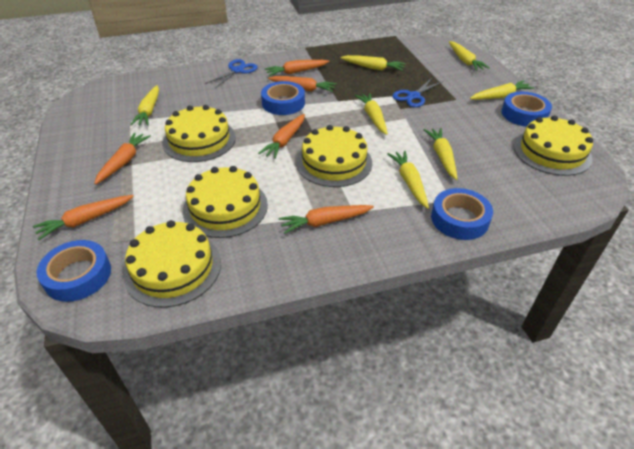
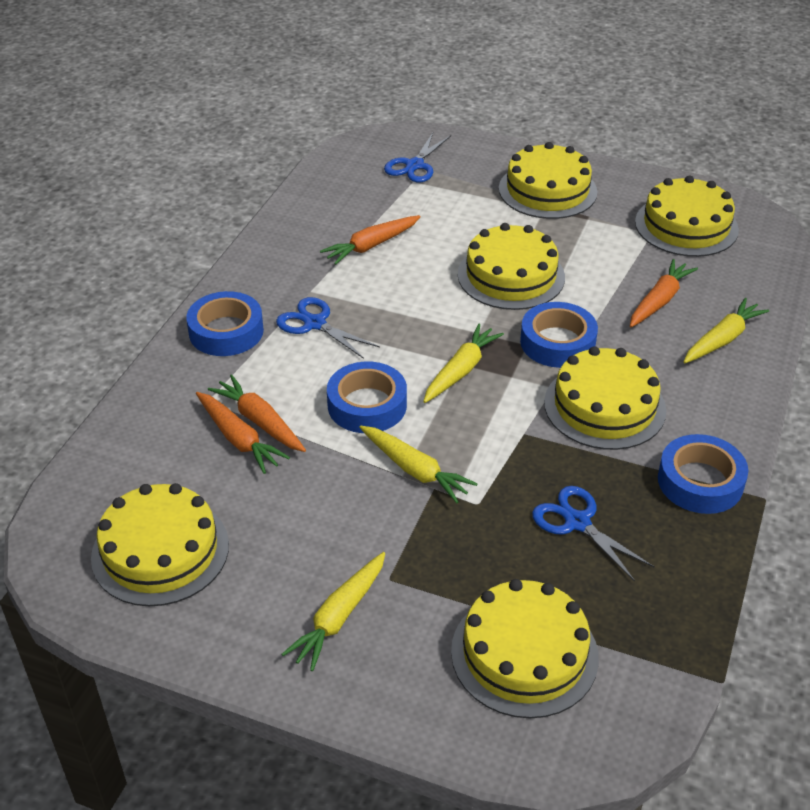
blue scissors: 2 -> 3
orange carrot: 6 -> 4
yellow cake: 5 -> 6
yellow carrot: 7 -> 4

